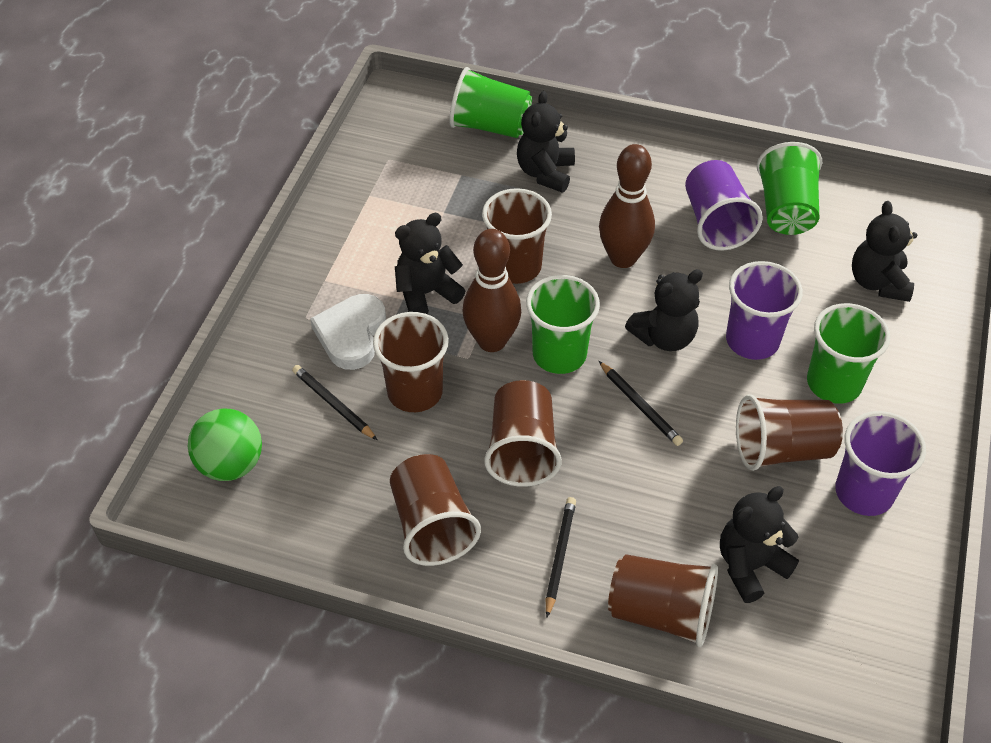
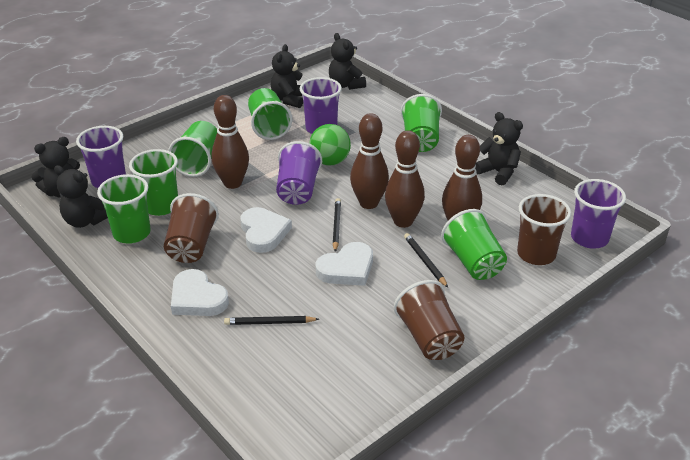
brown bowling pin: 2 -> 4
brown cup: 6 -> 3
green cup: 4 -> 6
purple cup: 3 -> 4
white heart: 1 -> 3

